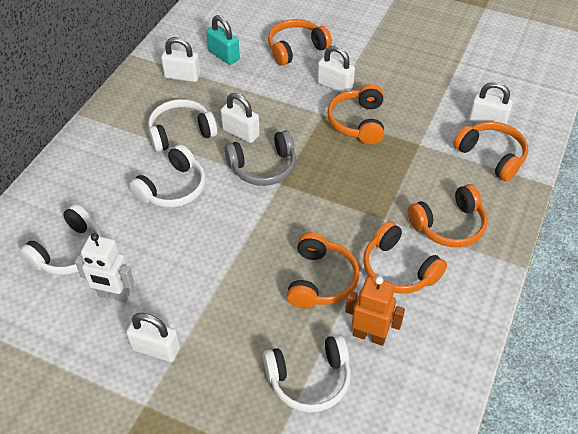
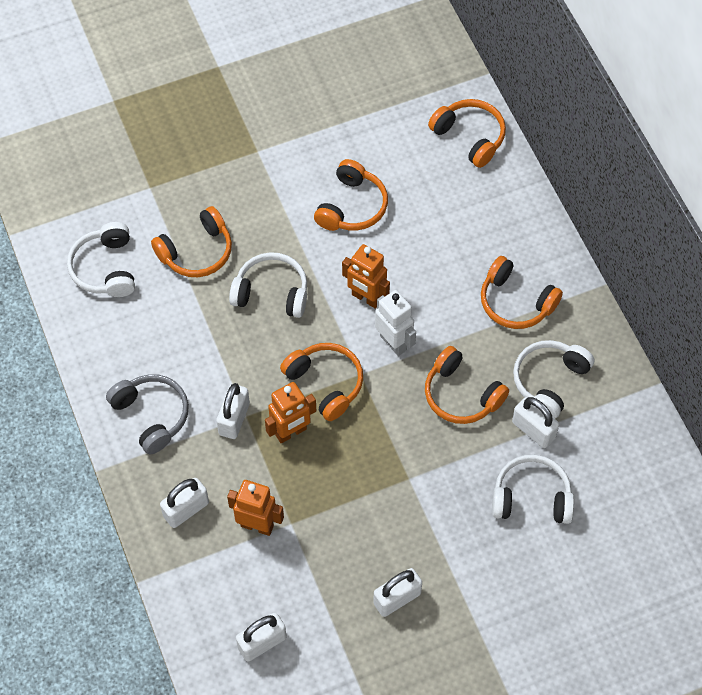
orange robot: 1 -> 3
turquoise padlock: 1 -> 0

